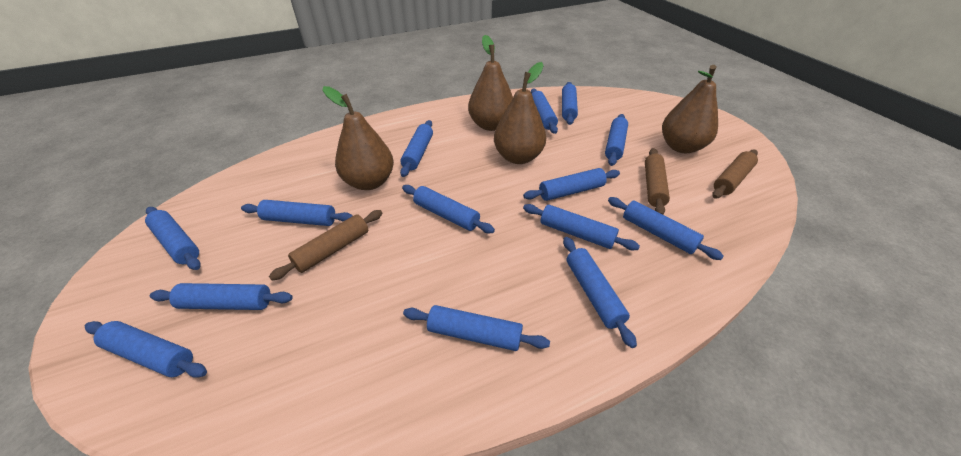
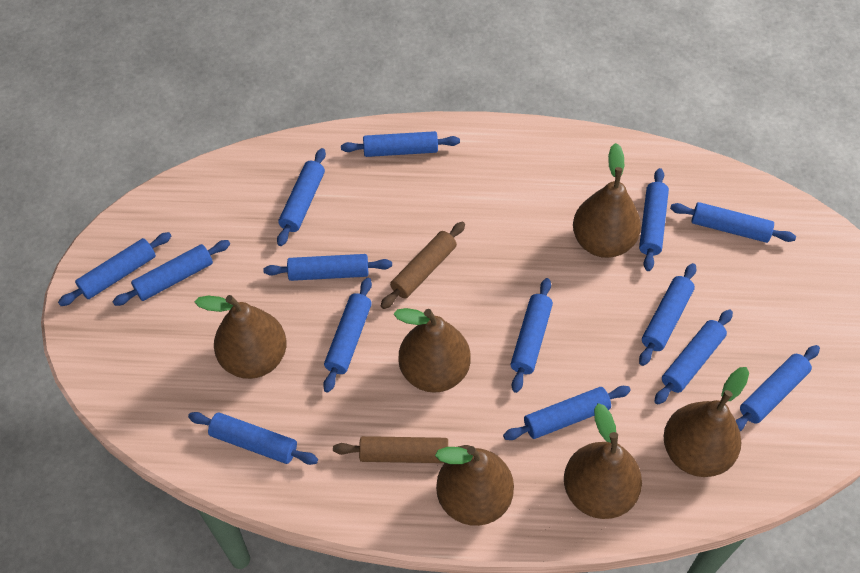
brown pear: 4 -> 6
brown rolling pin: 3 -> 2

